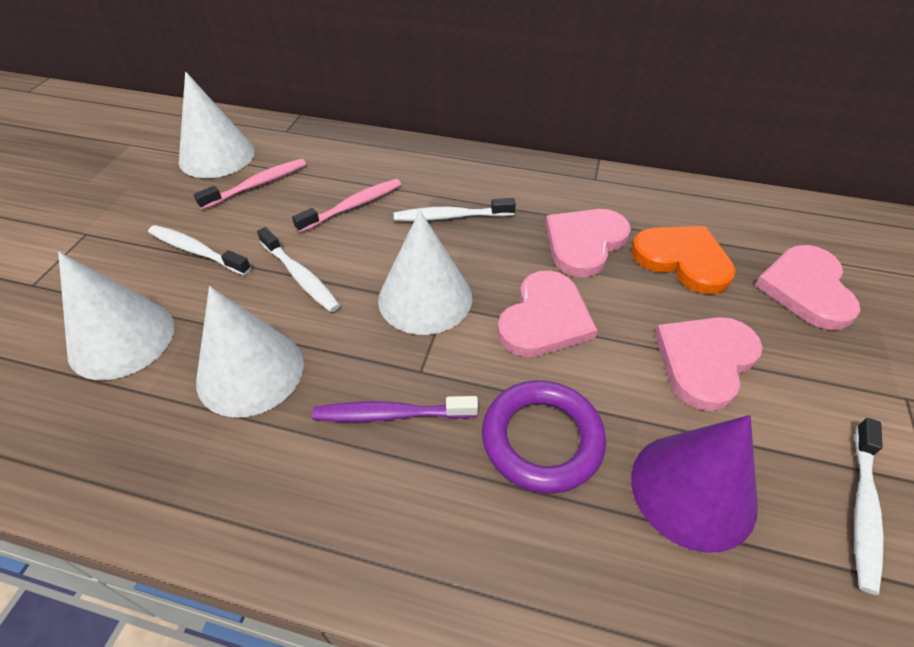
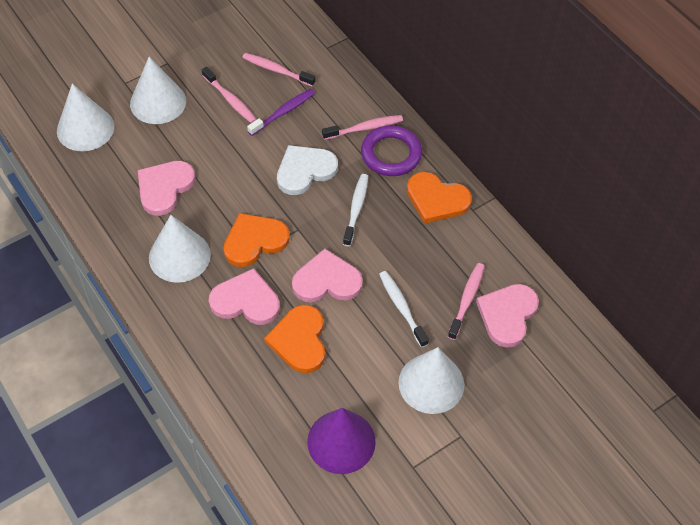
orange heart: 1 -> 3
pink toothbrush: 2 -> 4
white heart: 0 -> 1
white toothbrush: 4 -> 2

